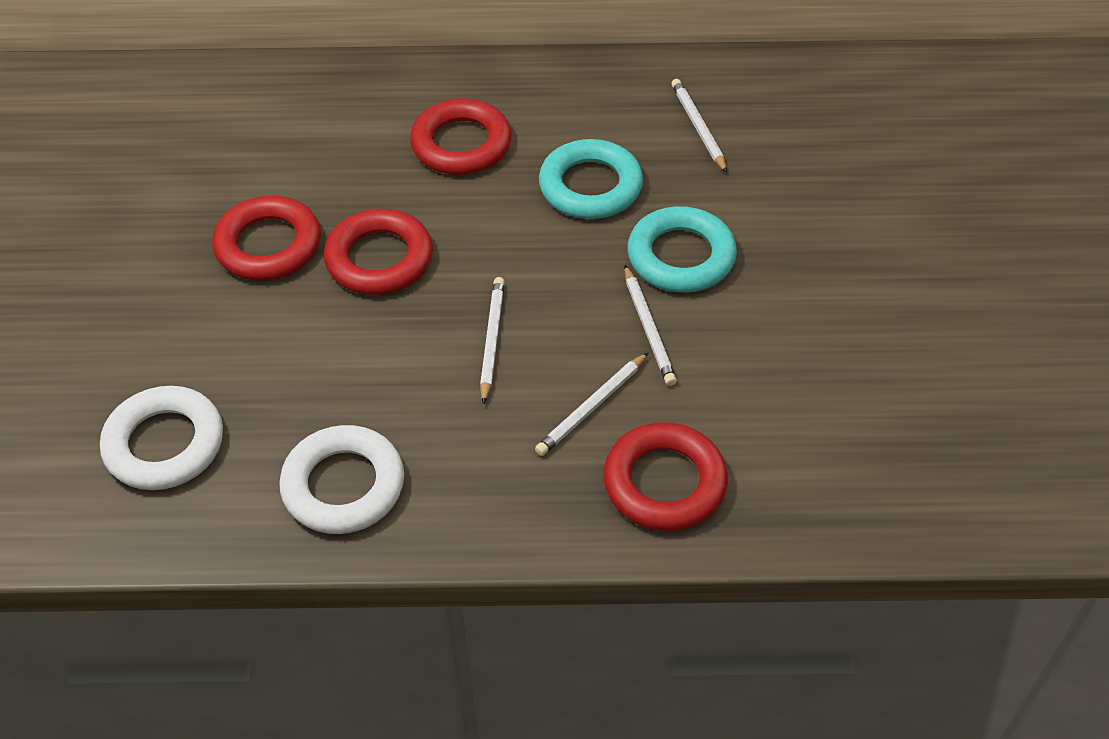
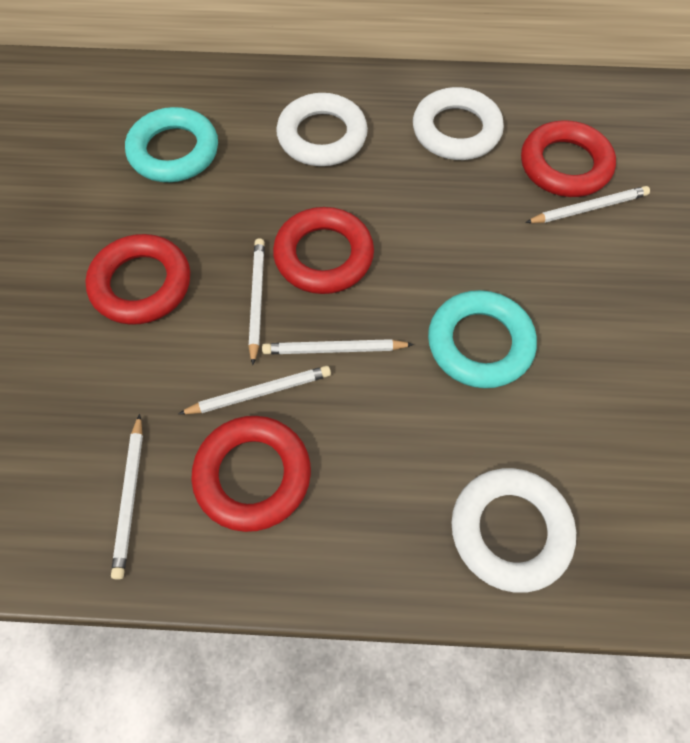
white pencil: 4 -> 5
white ring: 2 -> 3

